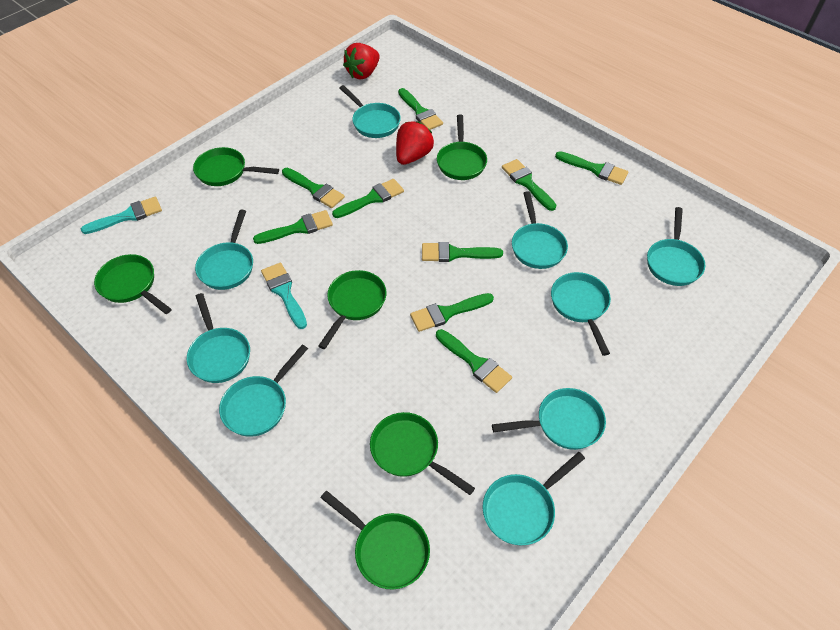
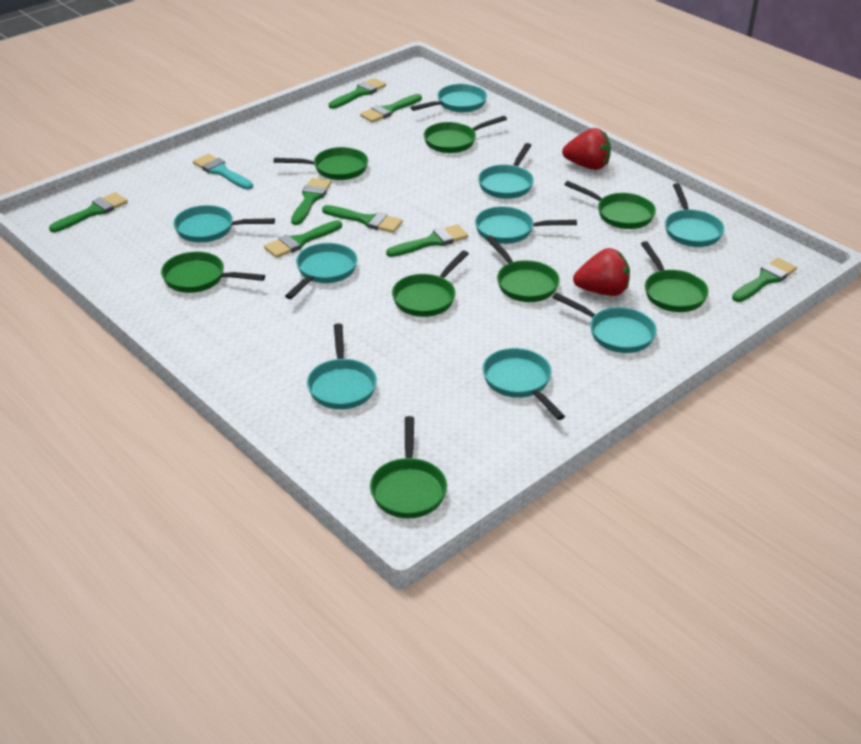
green brush: 9 -> 8
green pan: 6 -> 8
turquoise brush: 2 -> 1

